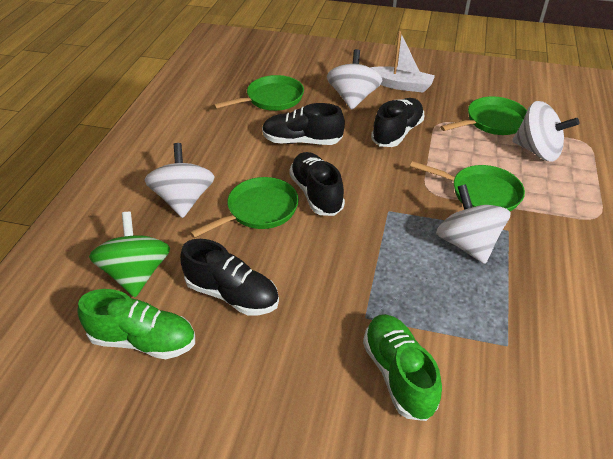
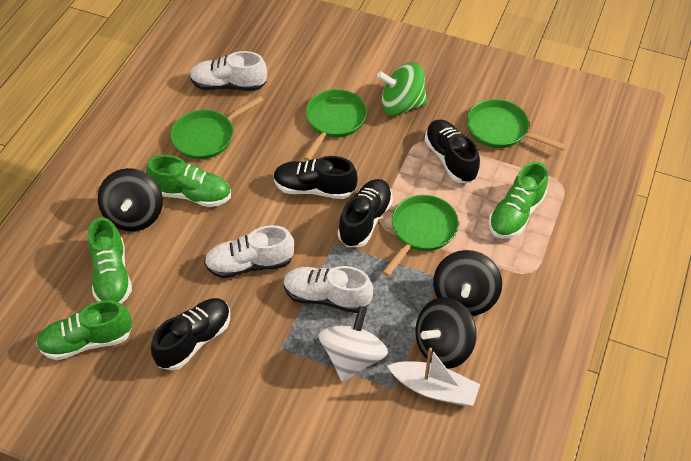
black spinning top: 0 -> 3
green shoe: 2 -> 4
white shoe: 0 -> 3
white spinning top: 4 -> 1

